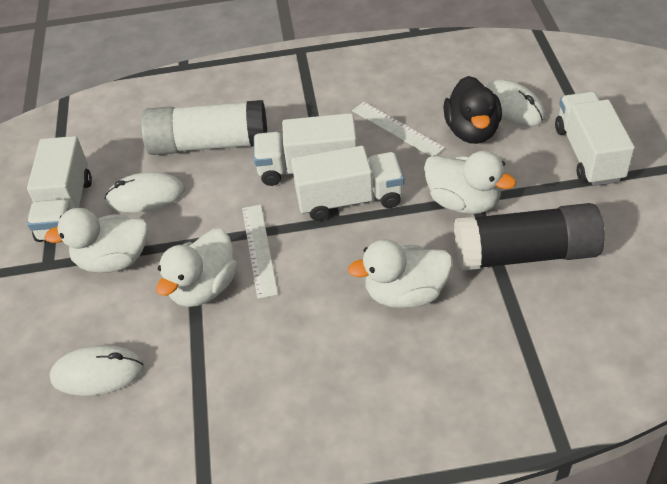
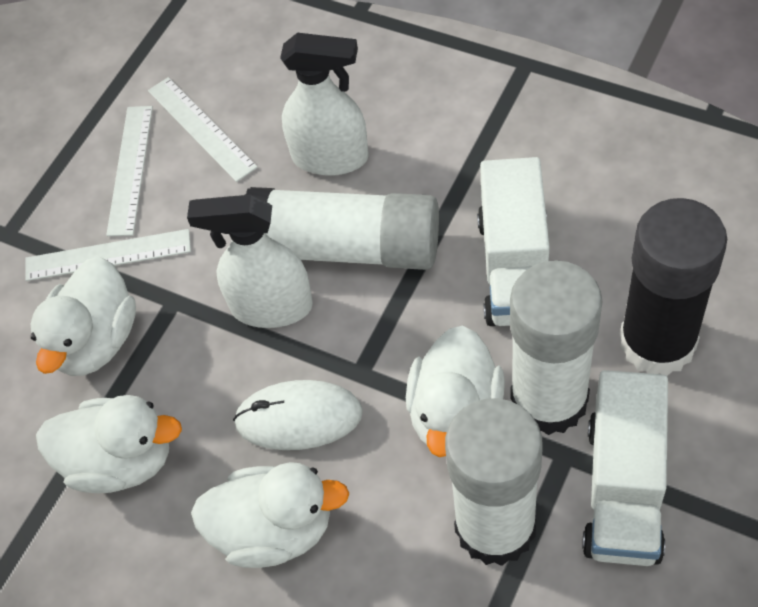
black duck: 1 -> 0
white glue stick: 1 -> 3
white mouse: 3 -> 1
white ruler: 2 -> 3
white spray bottle: 0 -> 2
white truck: 4 -> 2

